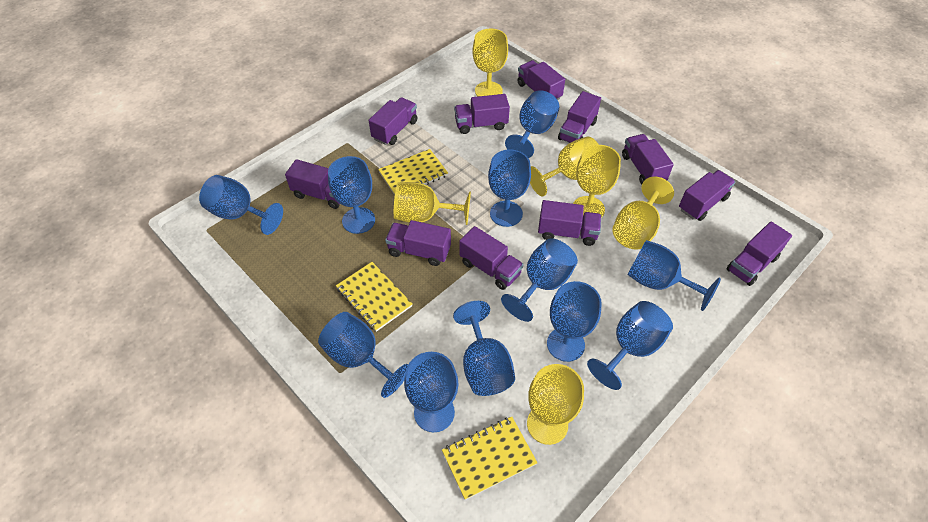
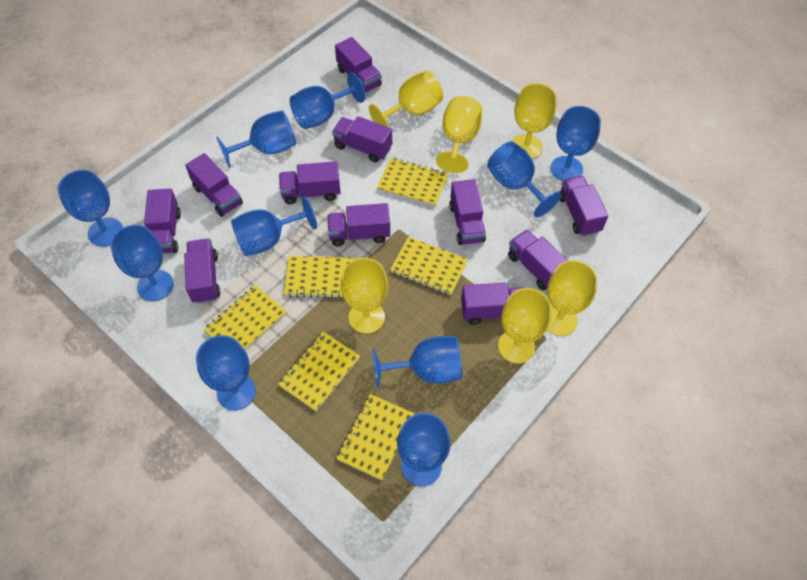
blue goblet: 11 -> 10
yellow notebook: 3 -> 6

